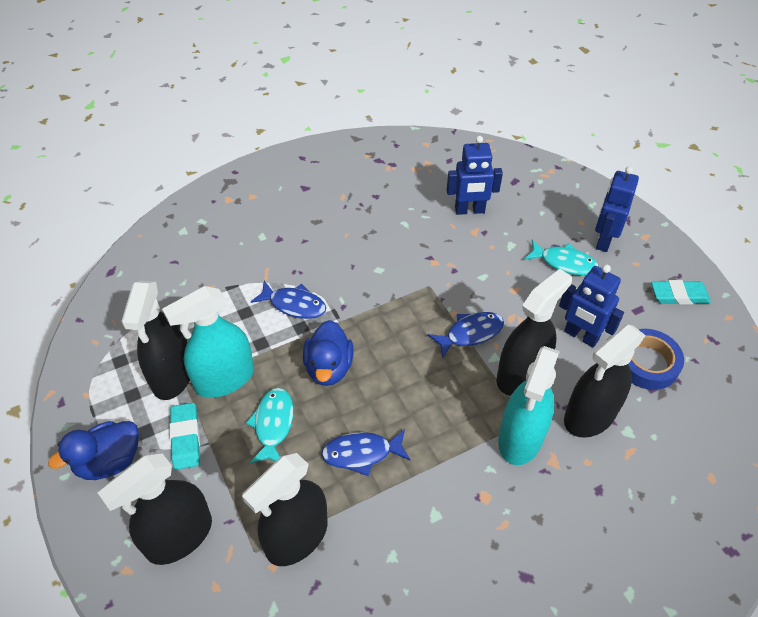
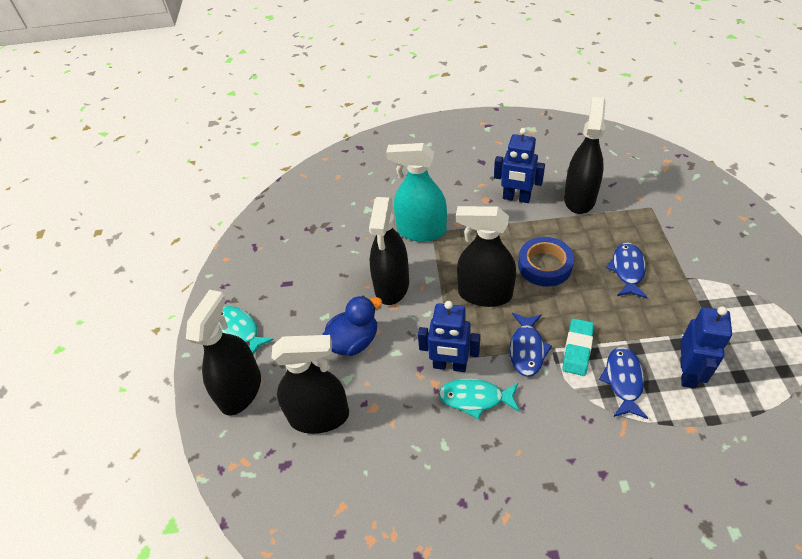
blue duck: 2 -> 1
turquoise eraser: 2 -> 1
turquoise spray bottle: 2 -> 1

